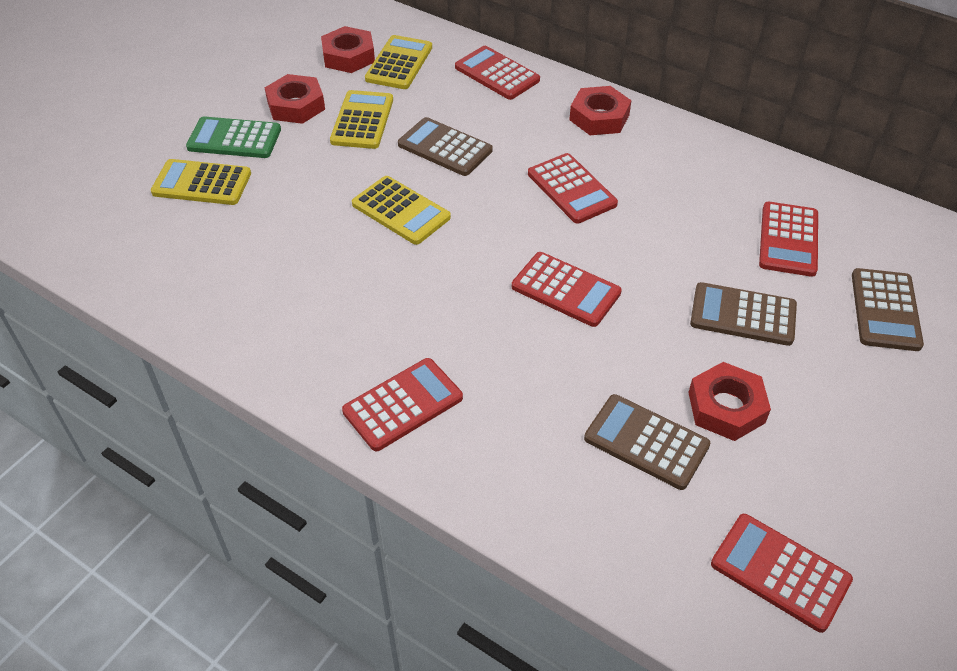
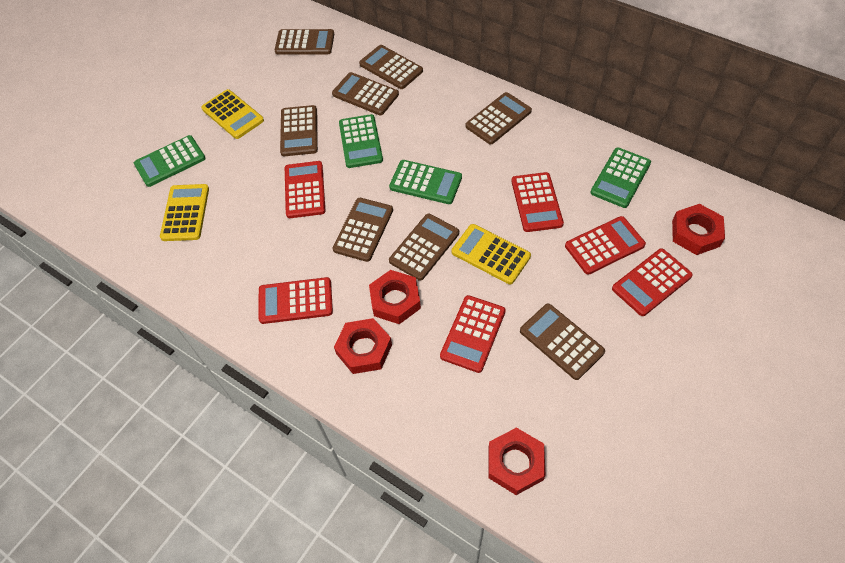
brown calculator: 4 -> 8
green calculator: 1 -> 4
yellow calculator: 4 -> 3

